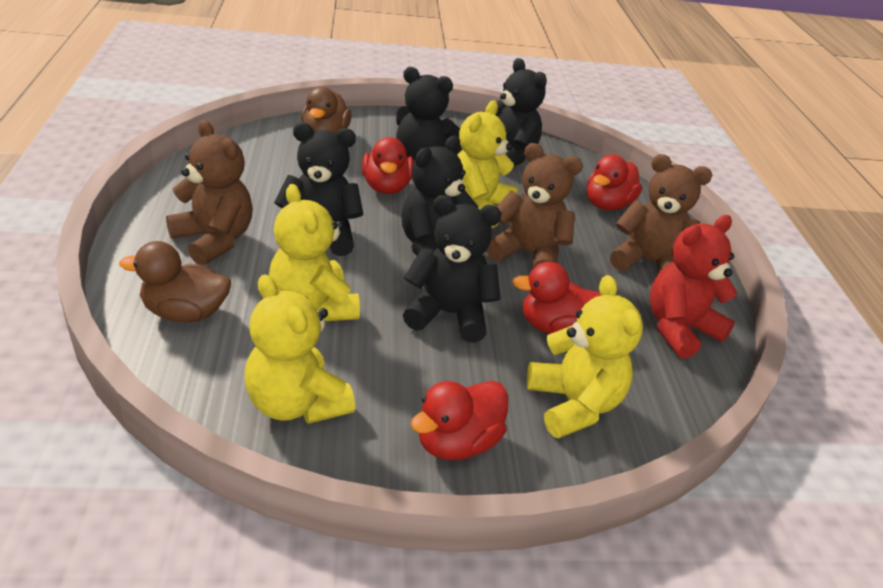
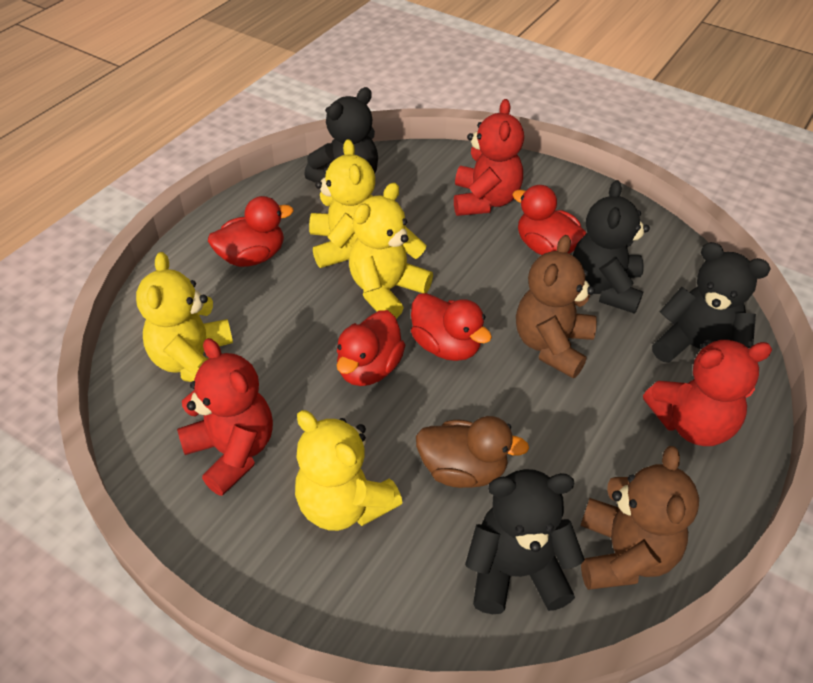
black teddy bear: 5 -> 4
brown duck: 2 -> 1
brown teddy bear: 3 -> 2
red teddy bear: 1 -> 3

